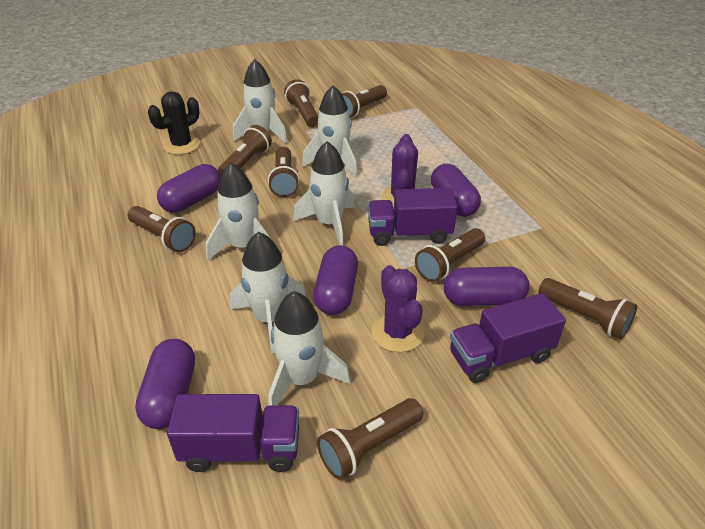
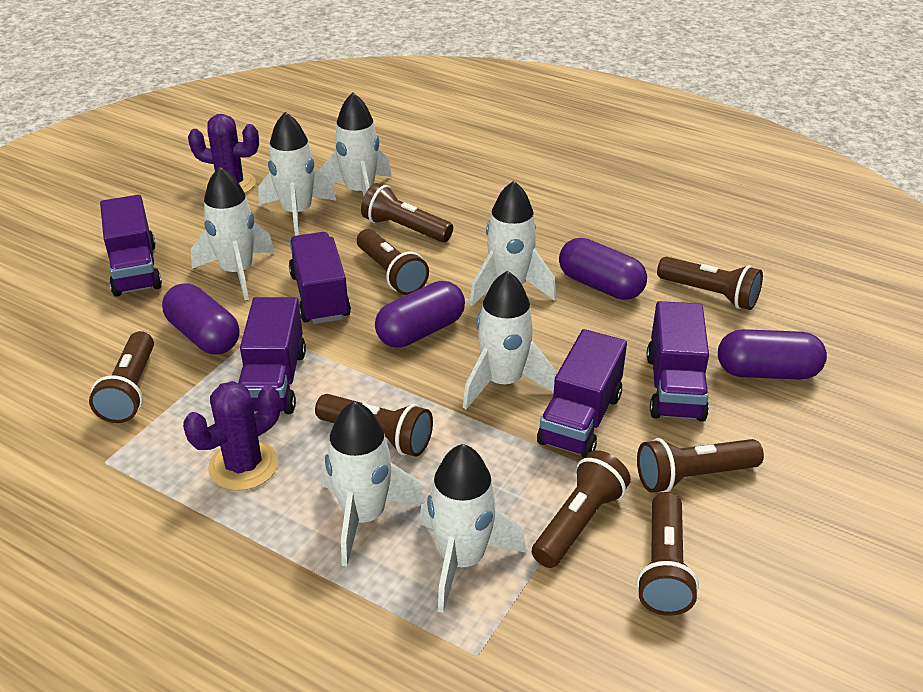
black cactus: 1 -> 0
purple capsule: 5 -> 4
purple truck: 3 -> 5
white rocket: 6 -> 7

